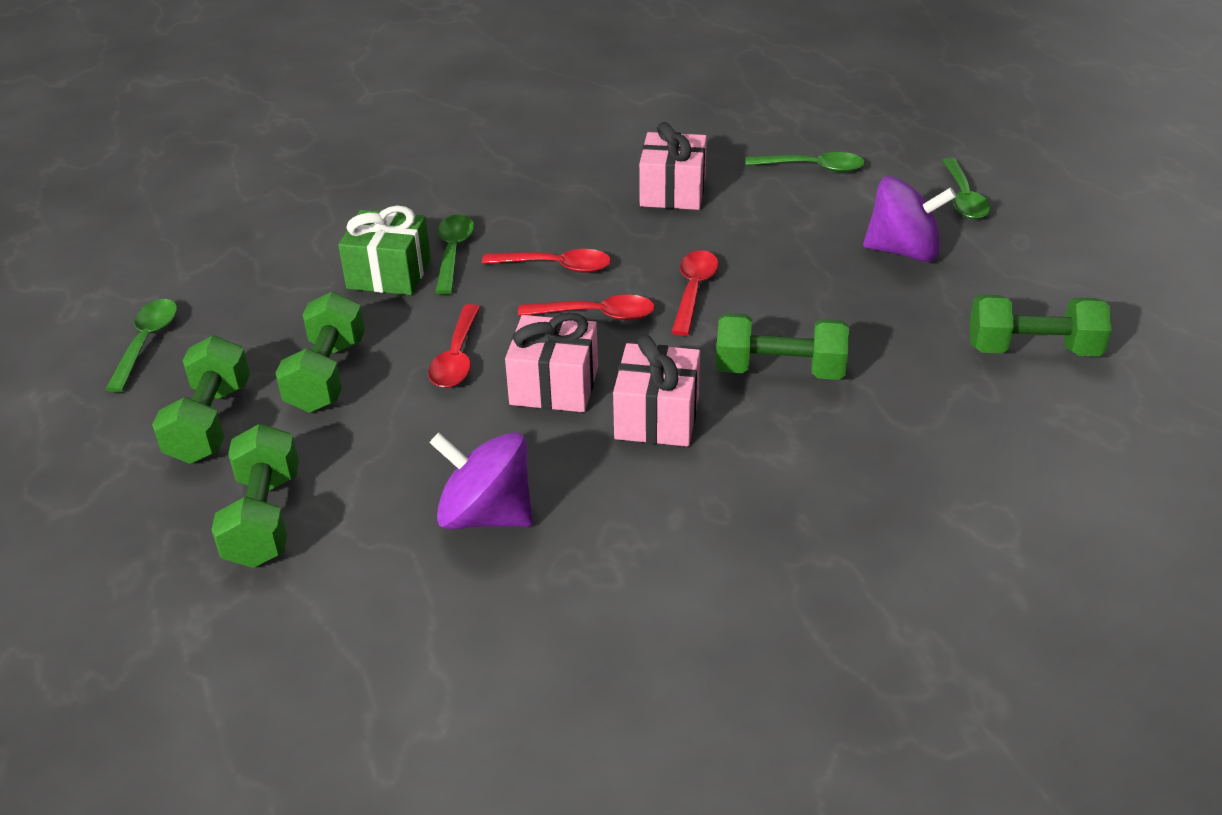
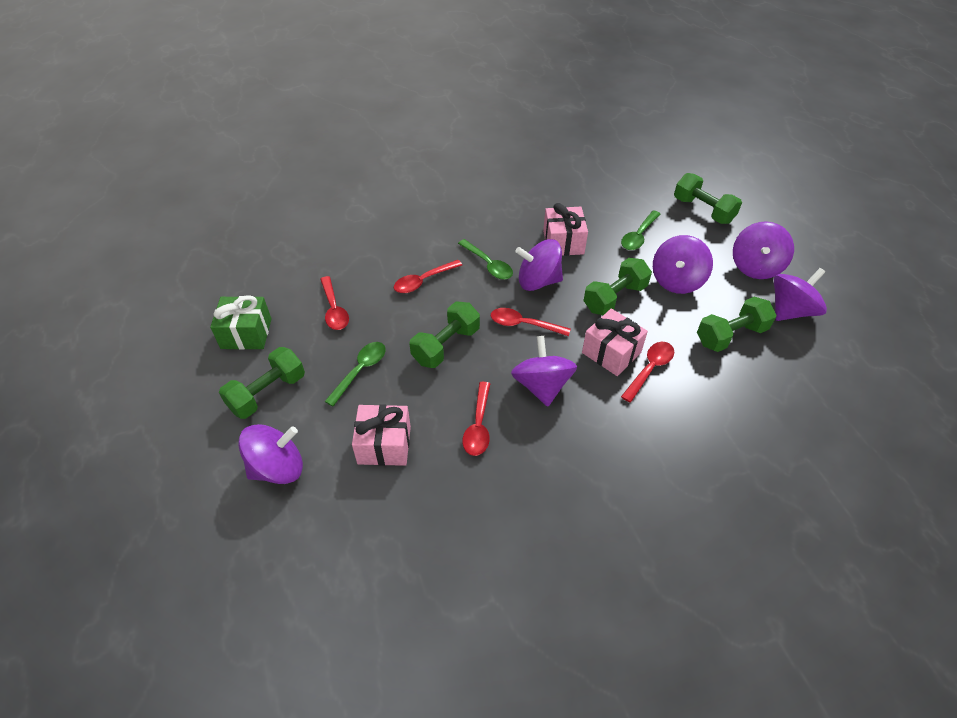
green spoon: 4 -> 3
purple spinning top: 2 -> 6
red spoon: 4 -> 5

